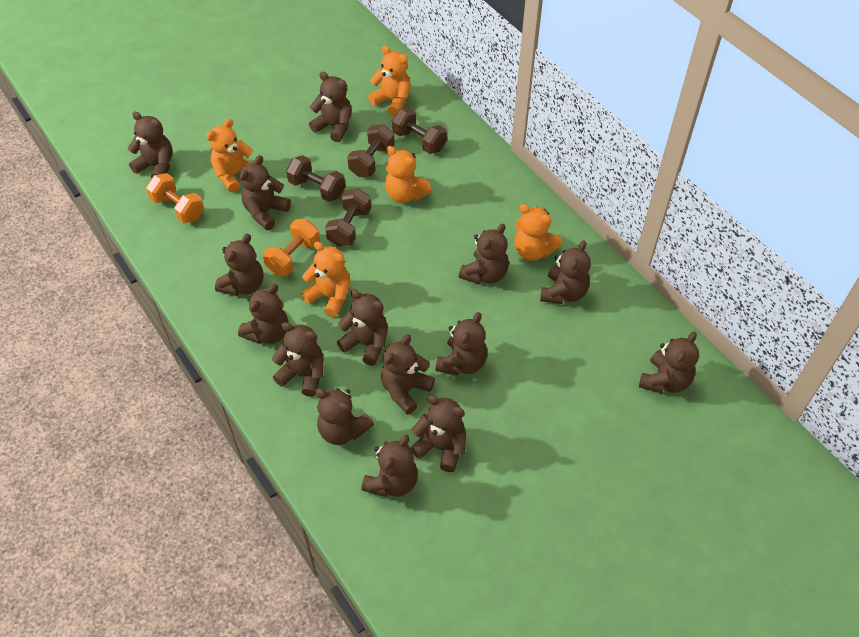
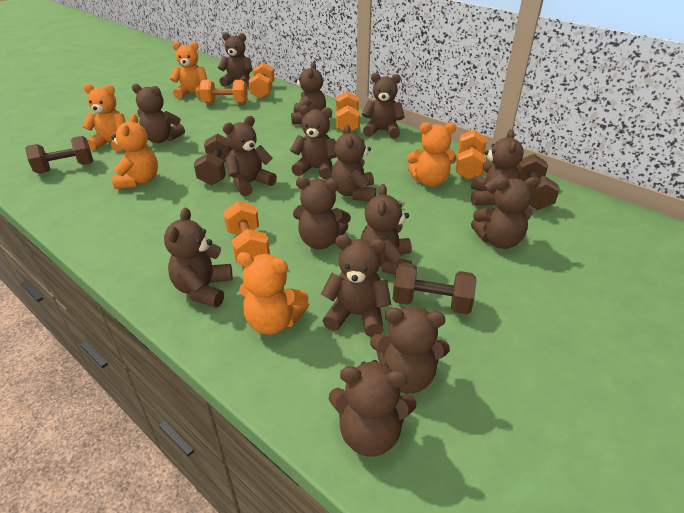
orange dumbbell: 2 -> 5

